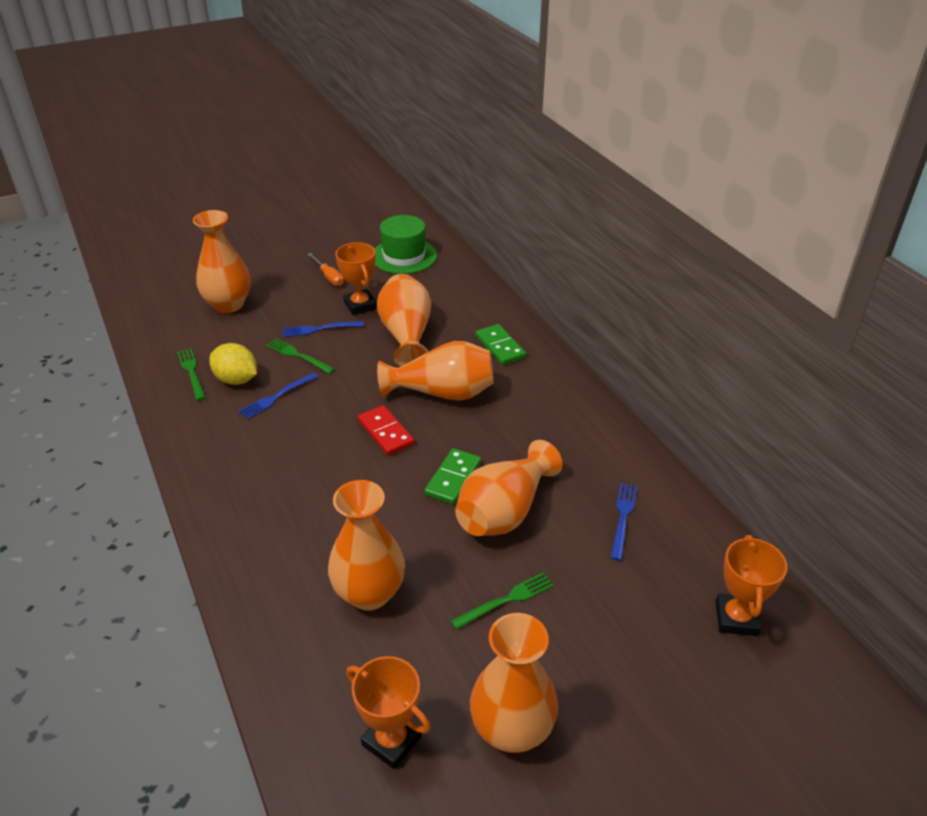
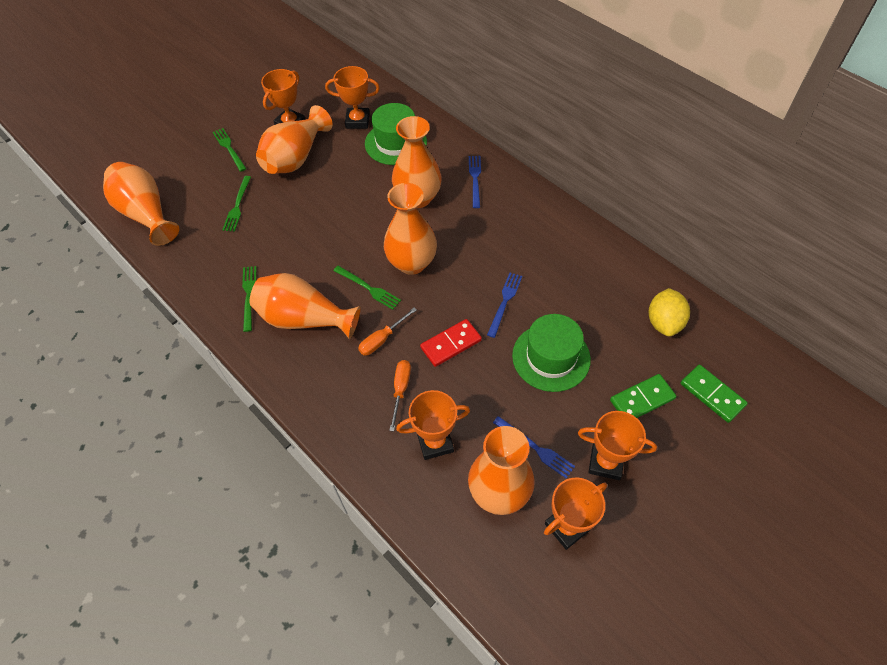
green fork: 3 -> 4
green hat: 1 -> 2
orange screwdriver: 1 -> 2
orange trophy: 3 -> 5

